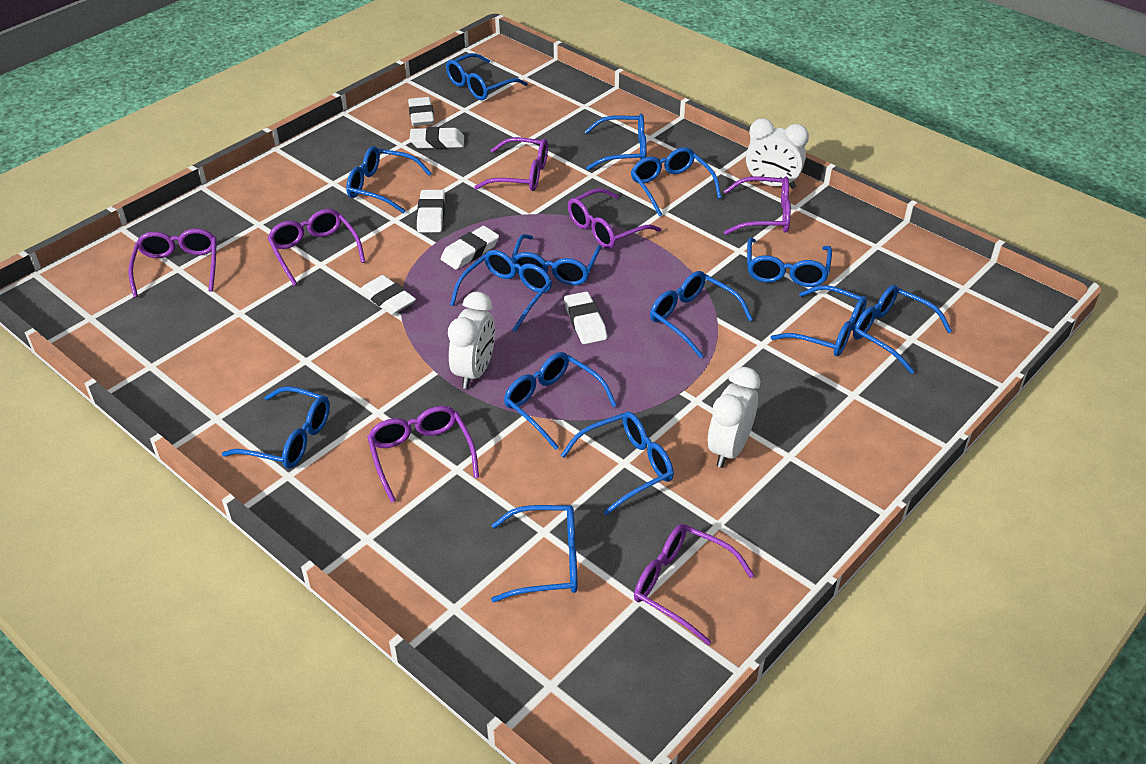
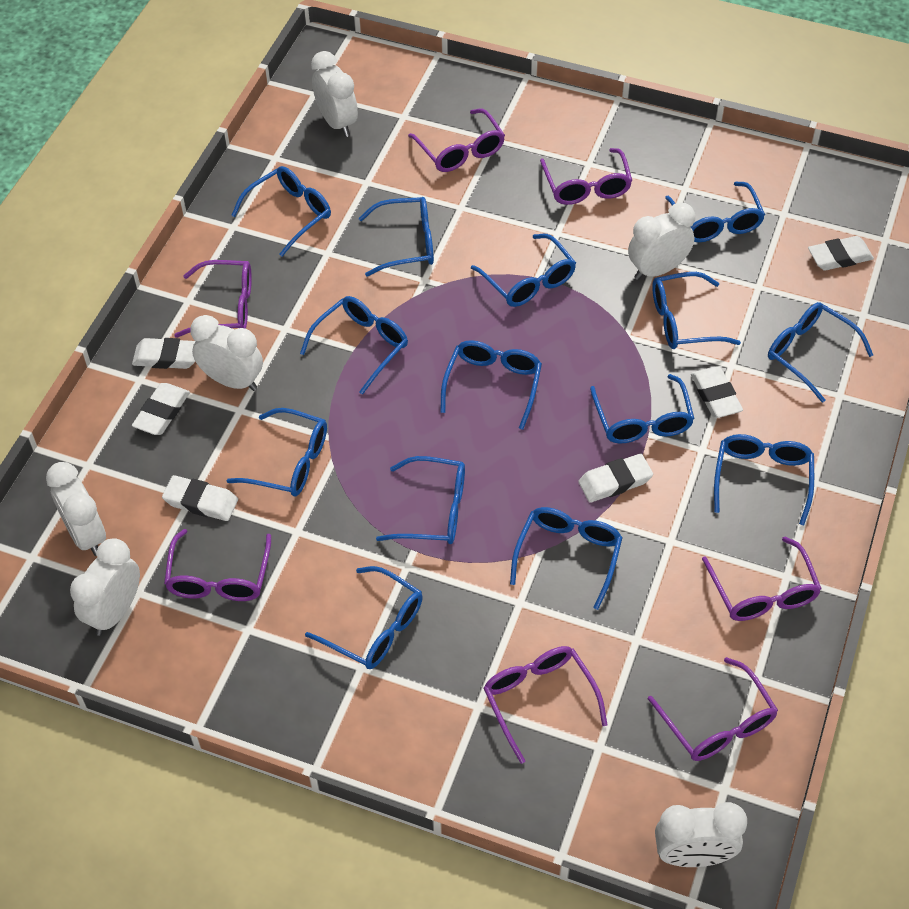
white clock: 3 -> 6

